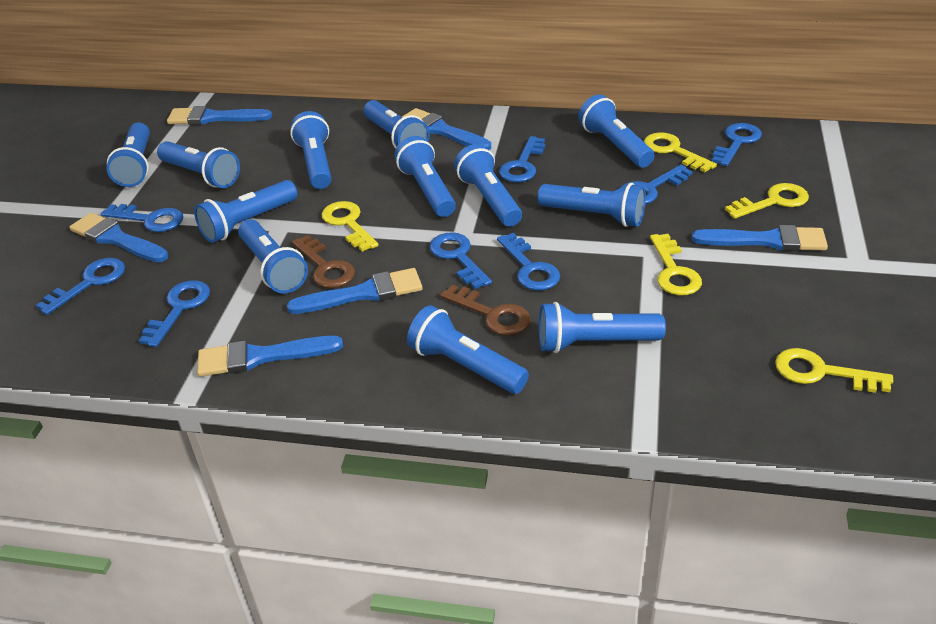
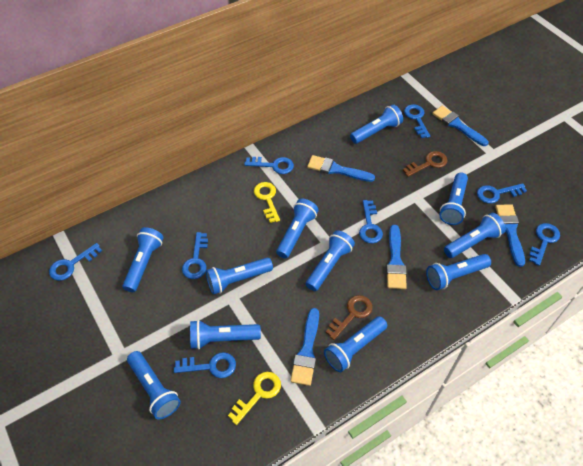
blue brush: 6 -> 5
blue flashlight: 12 -> 11
yellow key: 5 -> 2

